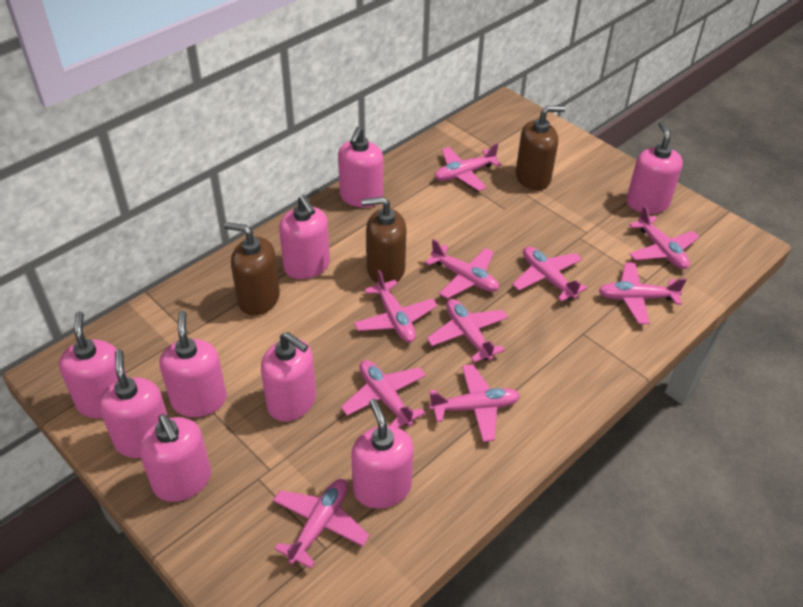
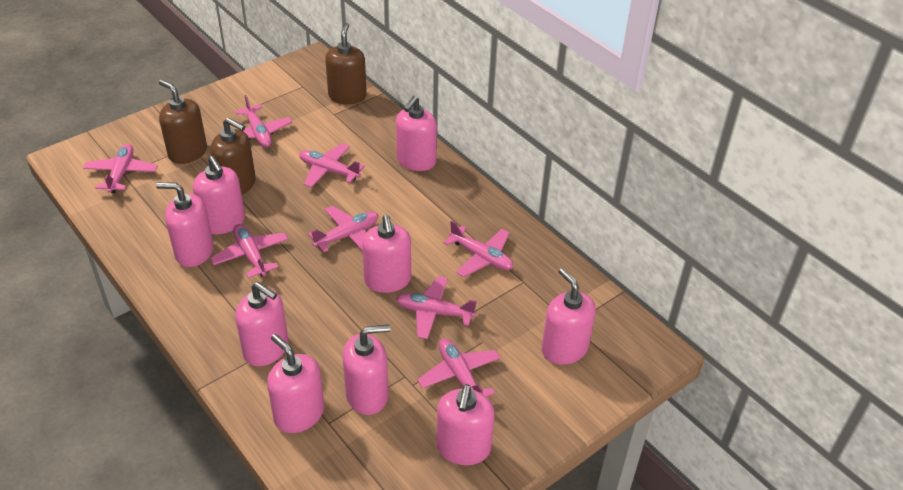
pink plane: 10 -> 8

